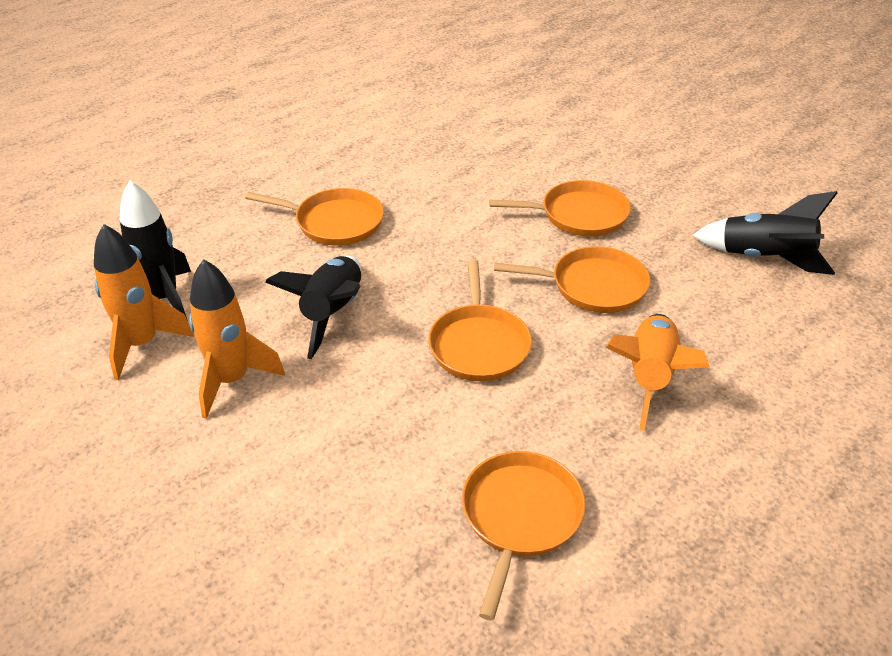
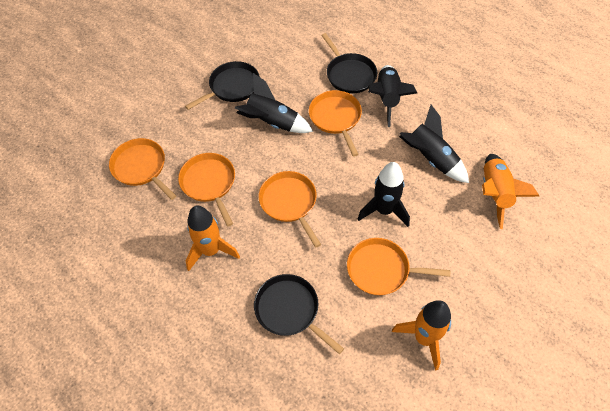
black pan: 0 -> 3
black rocket: 3 -> 4

